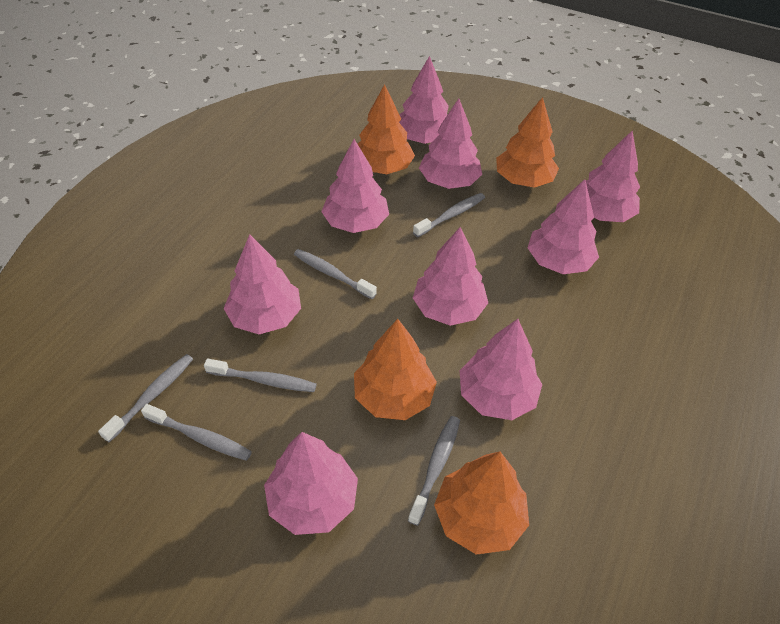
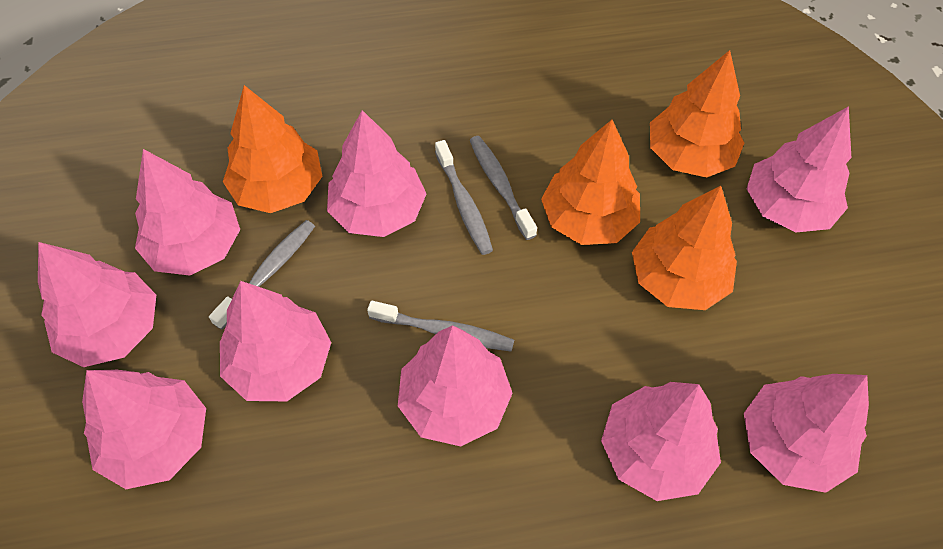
grey toothbrush: 6 -> 4

